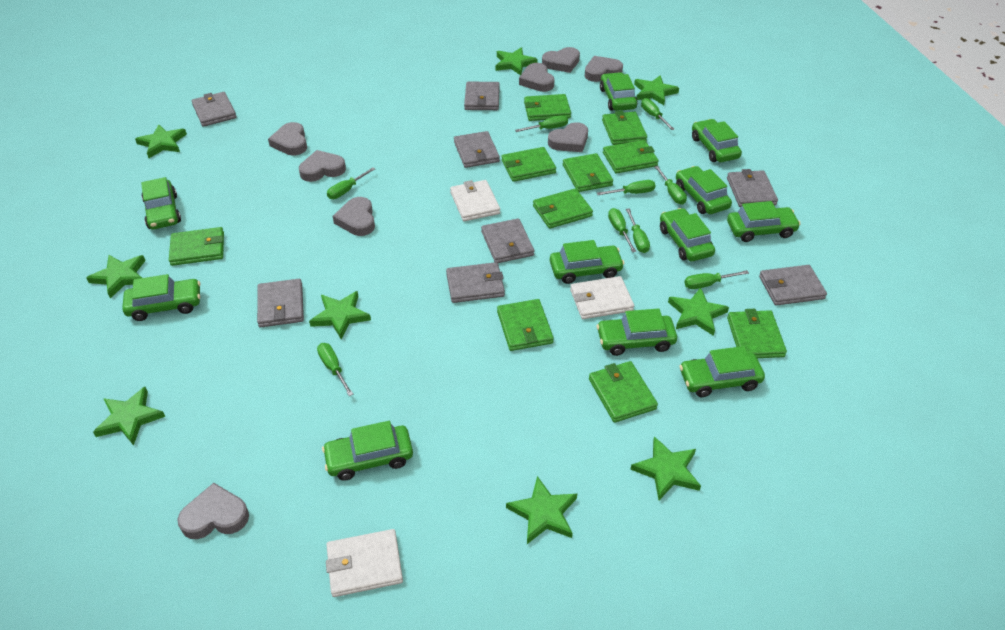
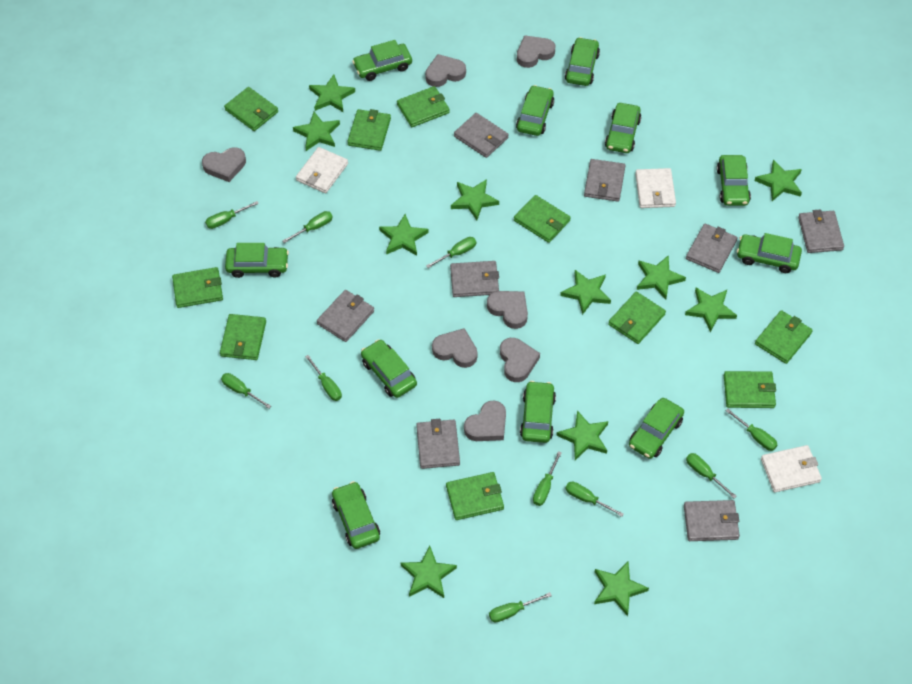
green screwdriver: 9 -> 10
green star: 9 -> 11
grey heart: 8 -> 7

